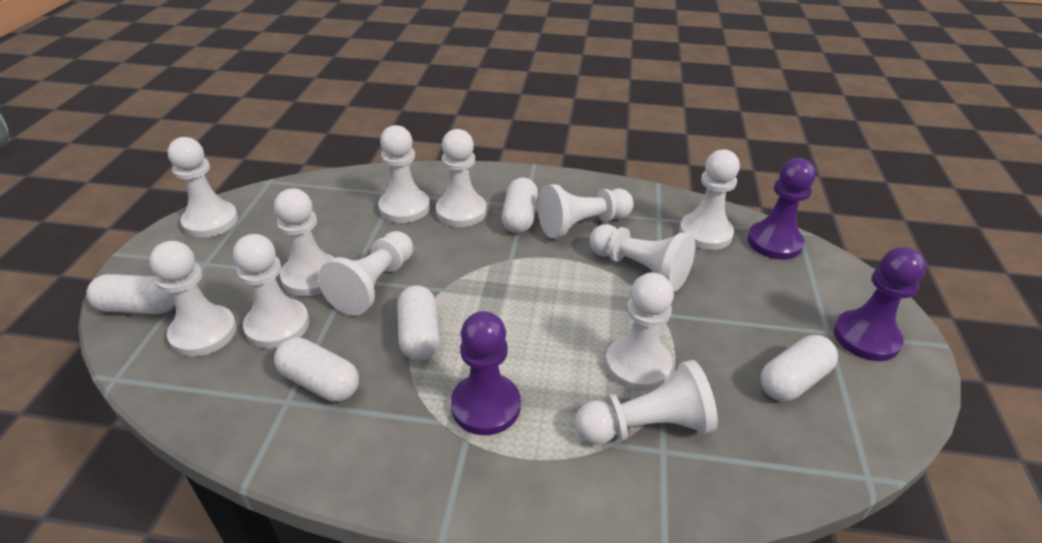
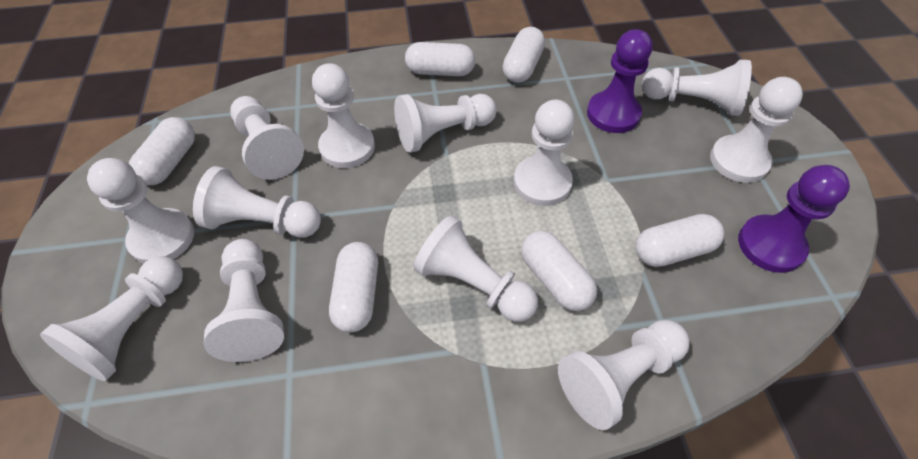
purple pawn: 3 -> 2
white capsule: 5 -> 6

